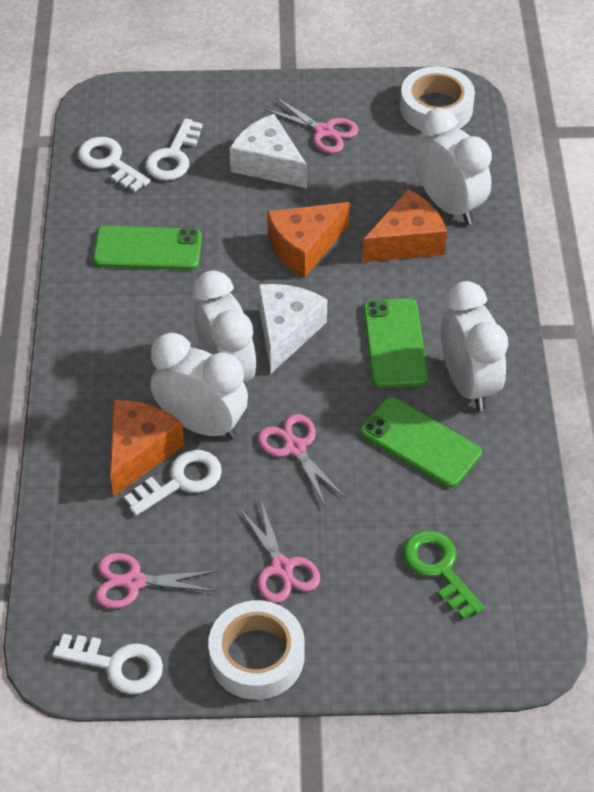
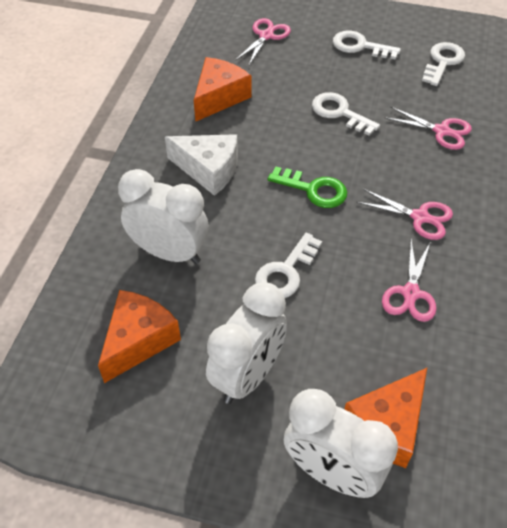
green phone: 3 -> 0
white cheese: 2 -> 1
white clock: 4 -> 3
white tape: 2 -> 0

